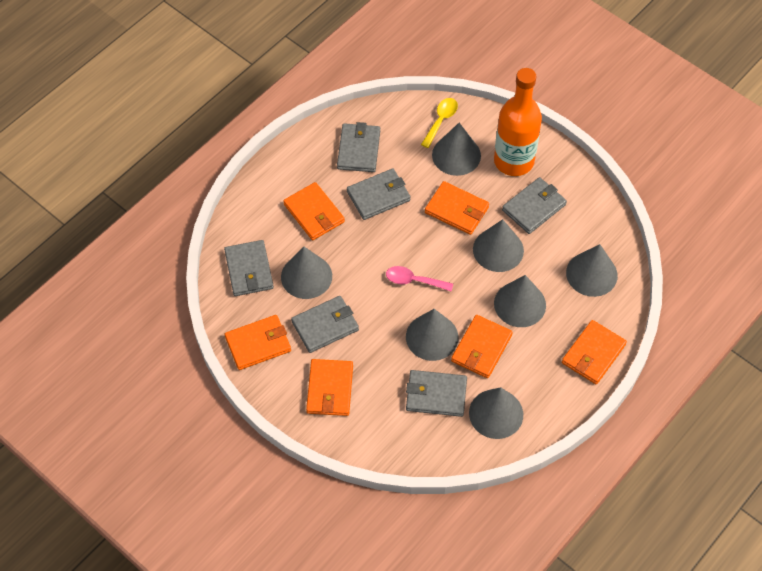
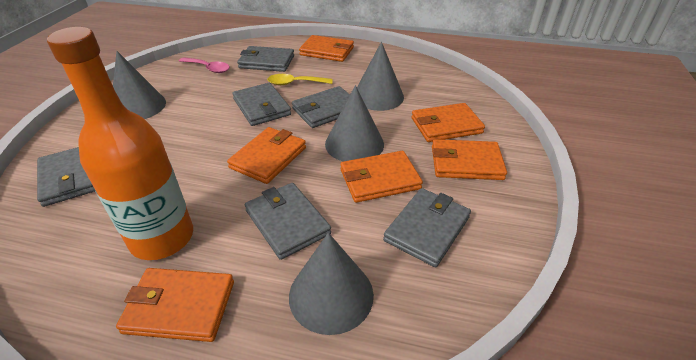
grey cone: 7 -> 4

